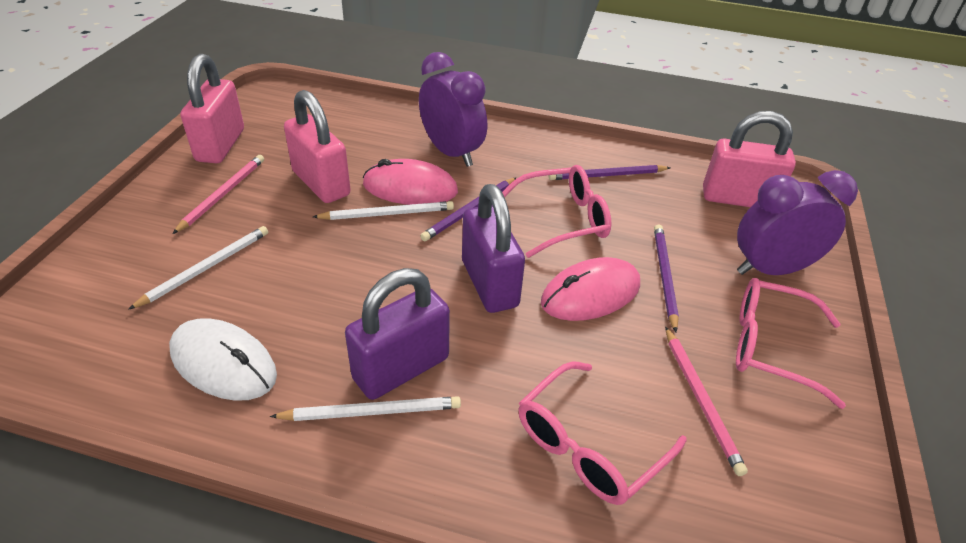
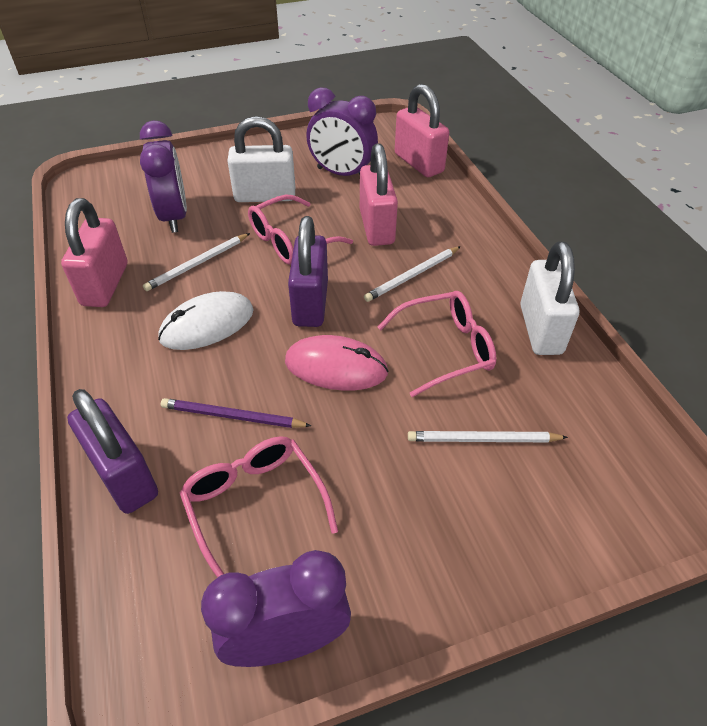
pink mouse: 2 -> 1
pink pencil: 2 -> 0
purple clock: 2 -> 3
purple pencil: 3 -> 1
white padlock: 0 -> 2

